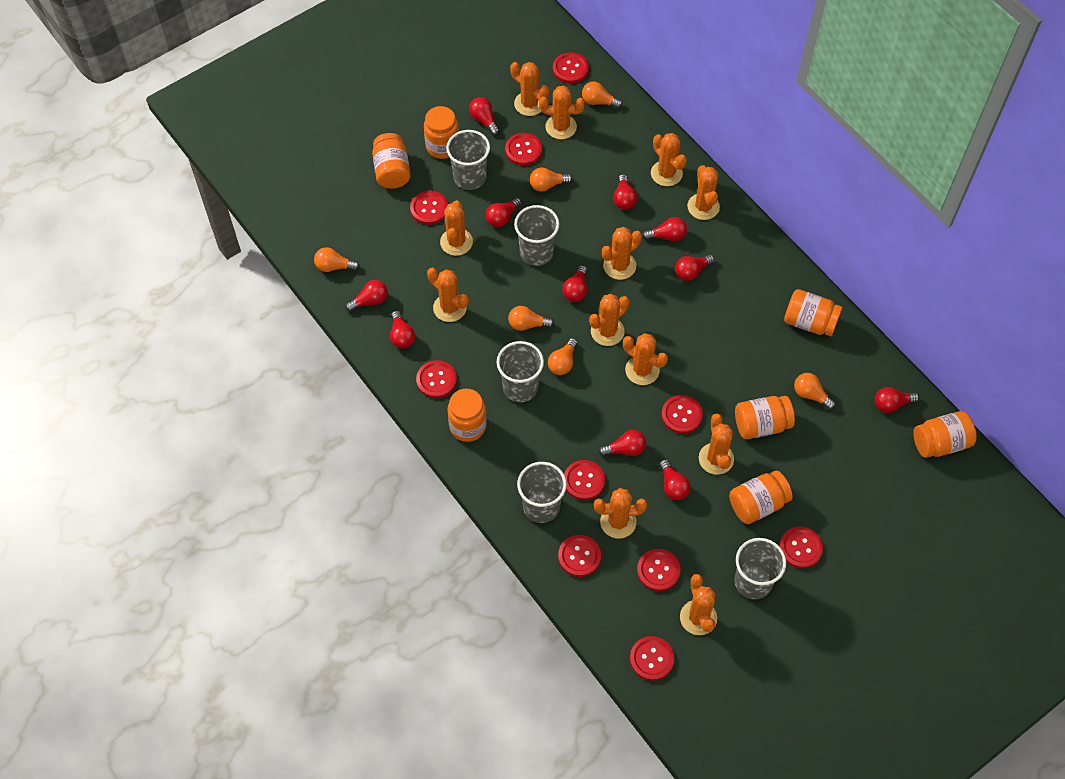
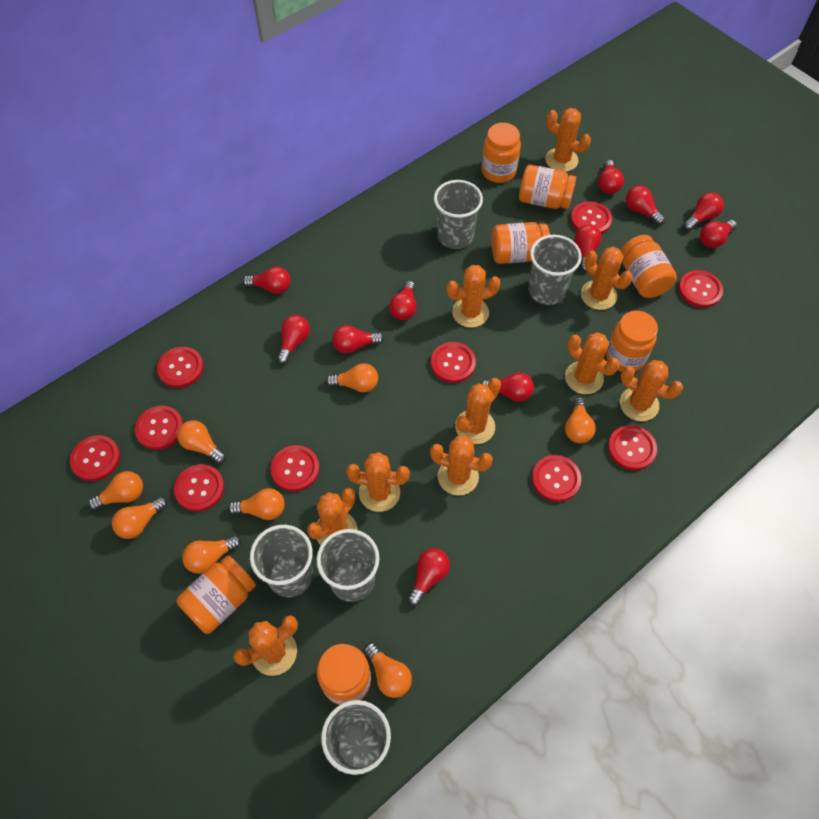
orange cactus: 12 -> 10
orange light bulb: 6 -> 8

